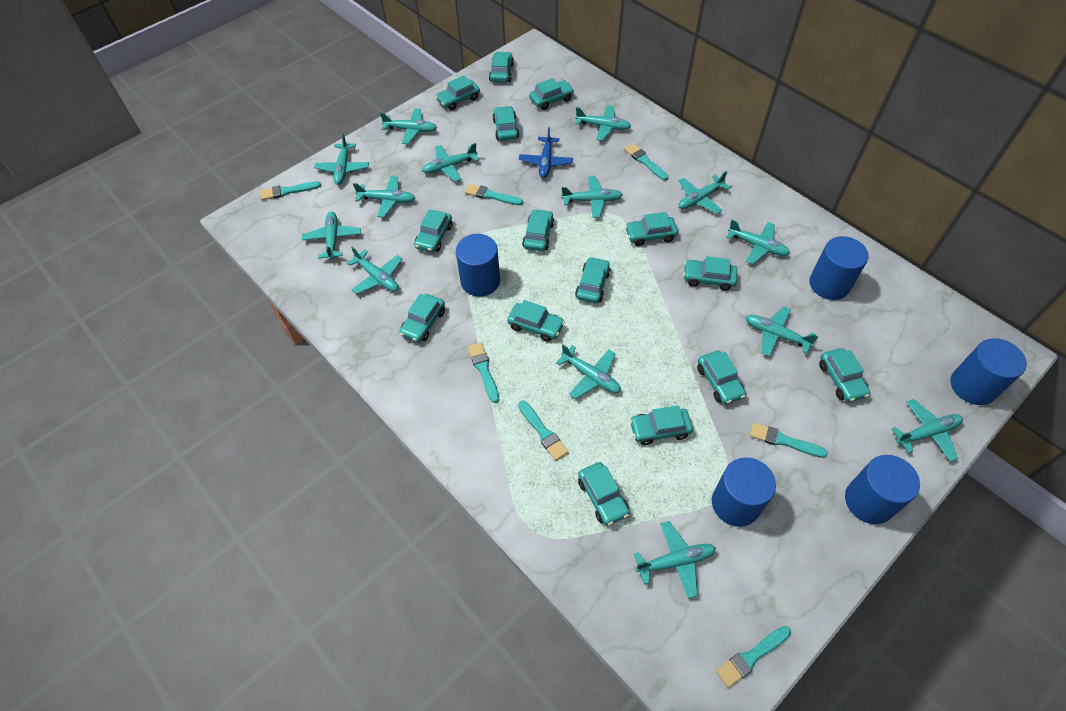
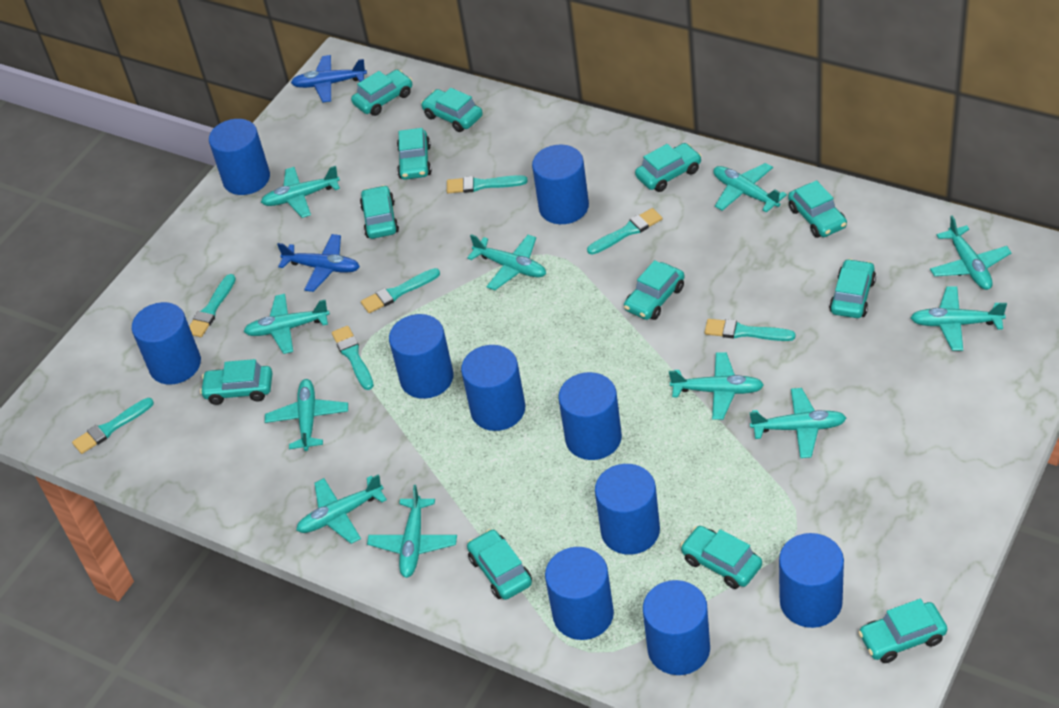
blue cylinder: 5 -> 10
blue plane: 1 -> 2
turquoise car: 15 -> 12
turquoise plane: 14 -> 11

